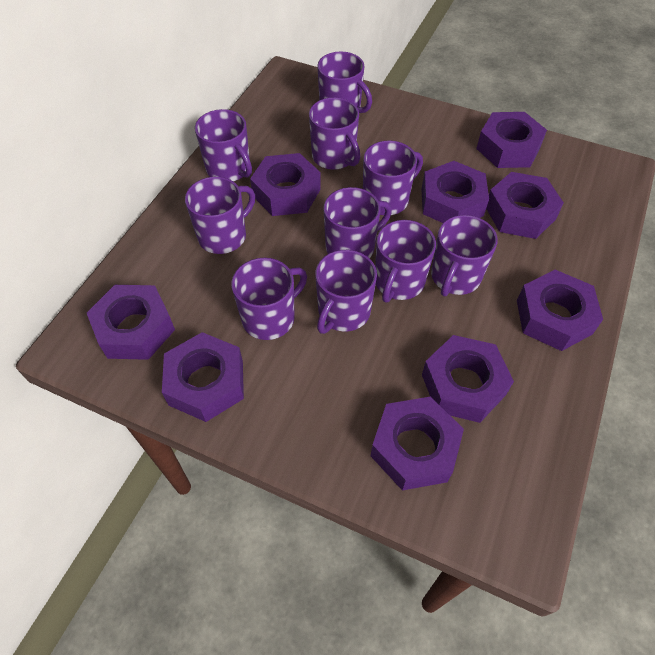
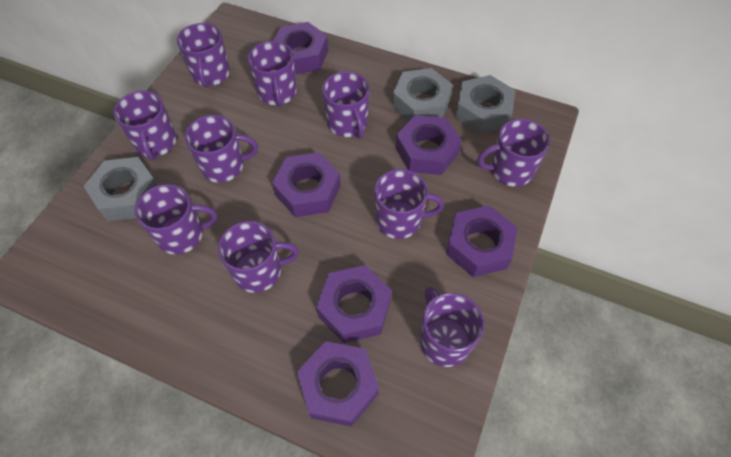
grey nut: 0 -> 3
purple nut: 9 -> 6

